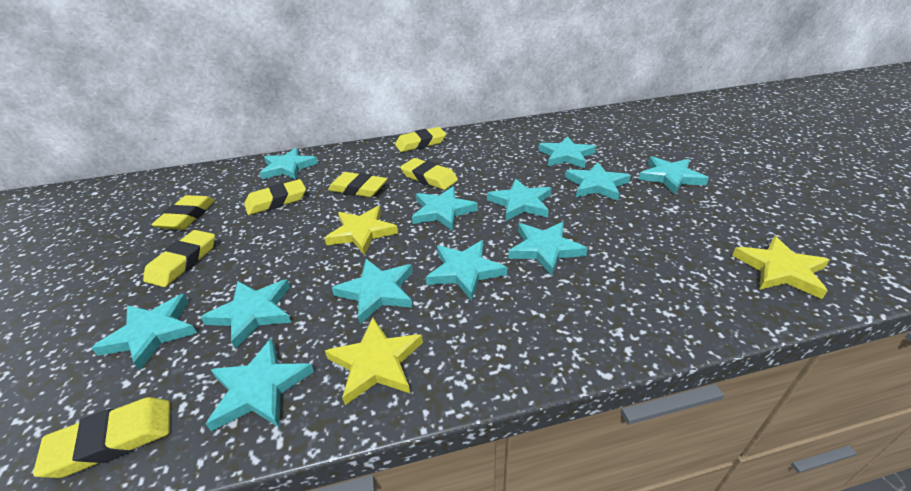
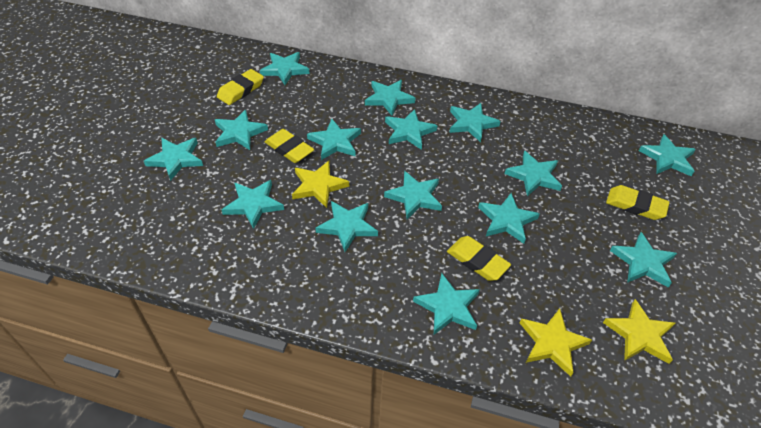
turquoise star: 12 -> 15
yellow eraser: 7 -> 4

